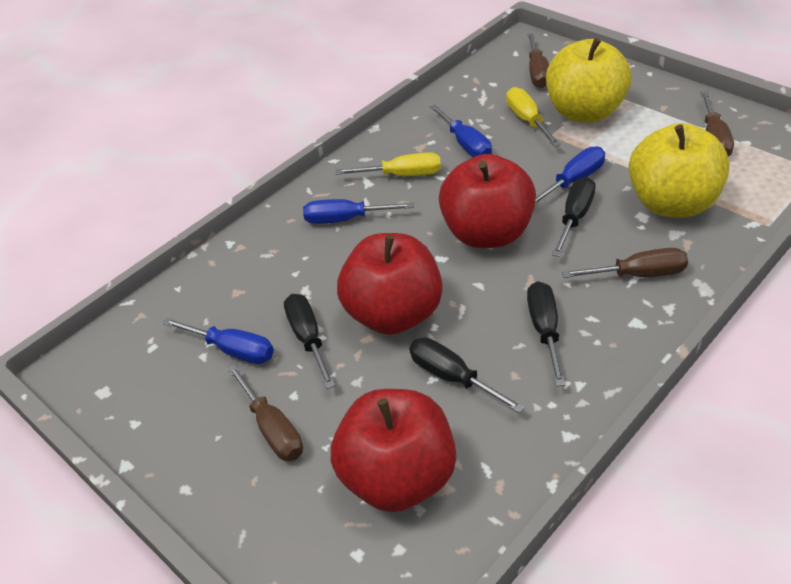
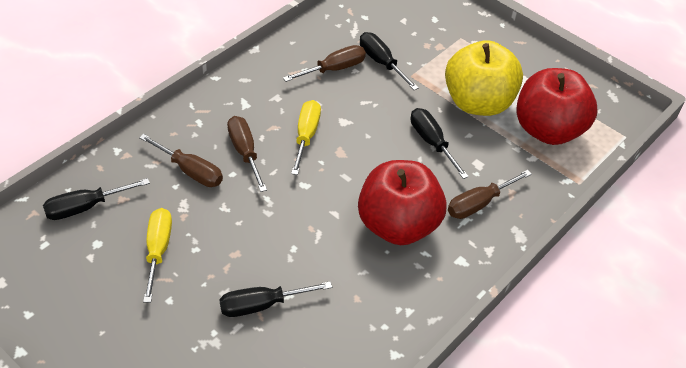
blue screwdriver: 4 -> 0
red apple: 3 -> 2
yellow apple: 2 -> 1

